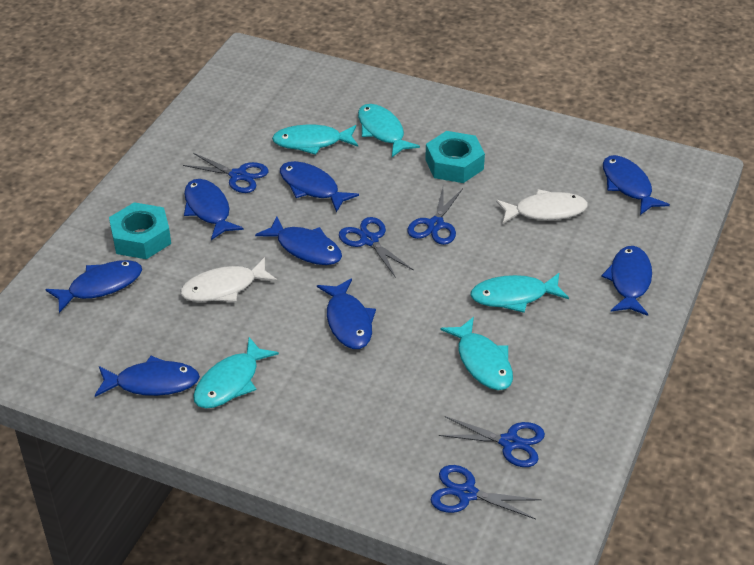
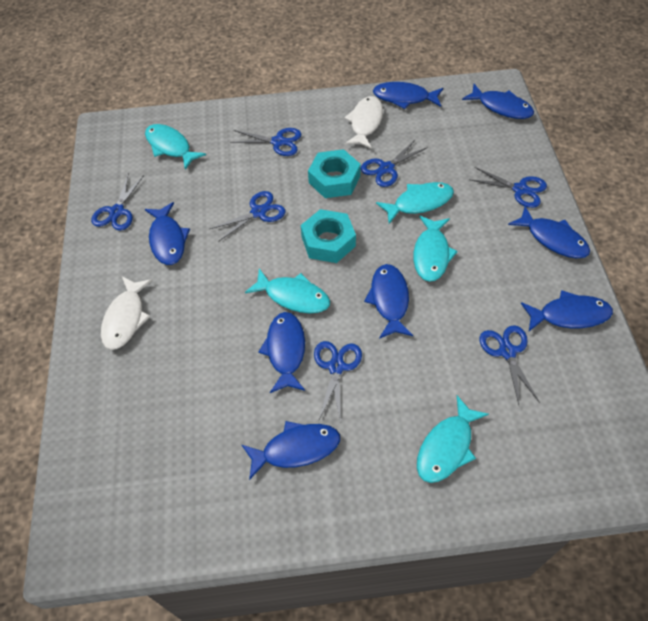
blue scissors: 5 -> 7

